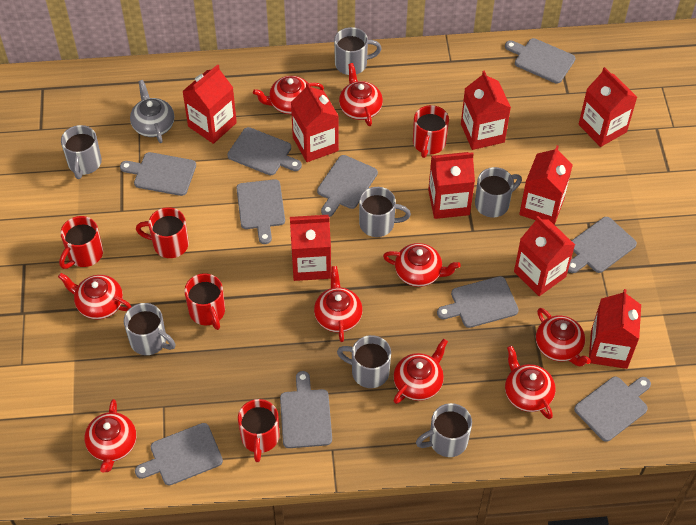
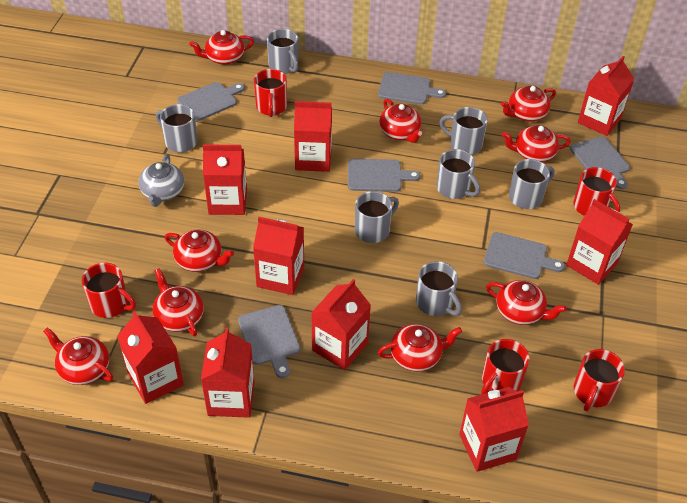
grey cutting board: 10 -> 6

